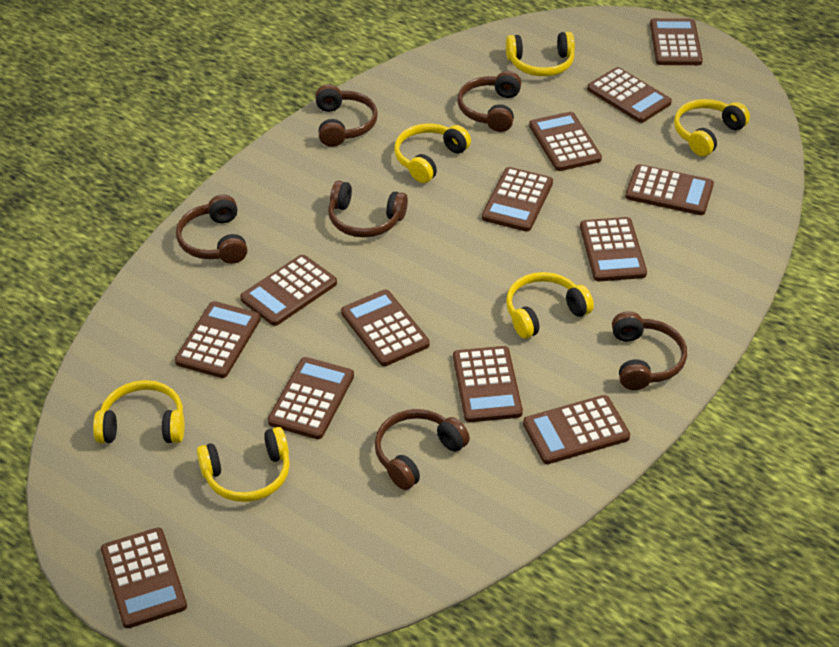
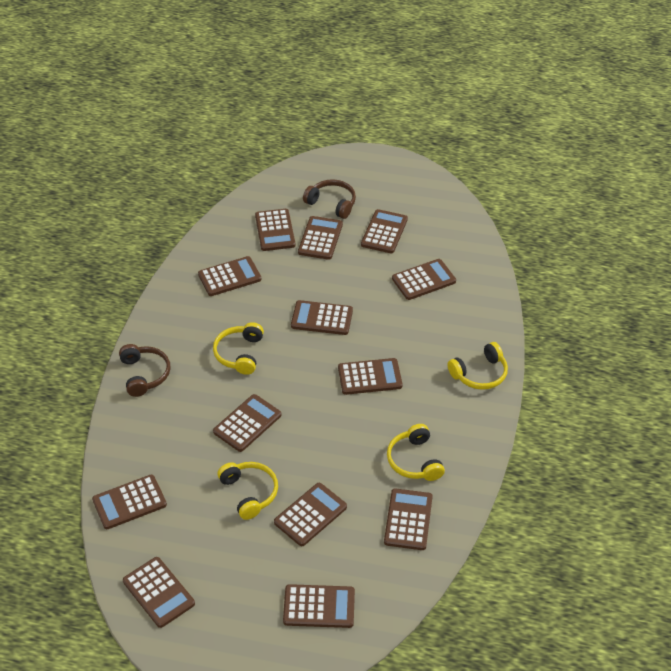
brown headphones: 6 -> 2
yellow headphones: 6 -> 4

